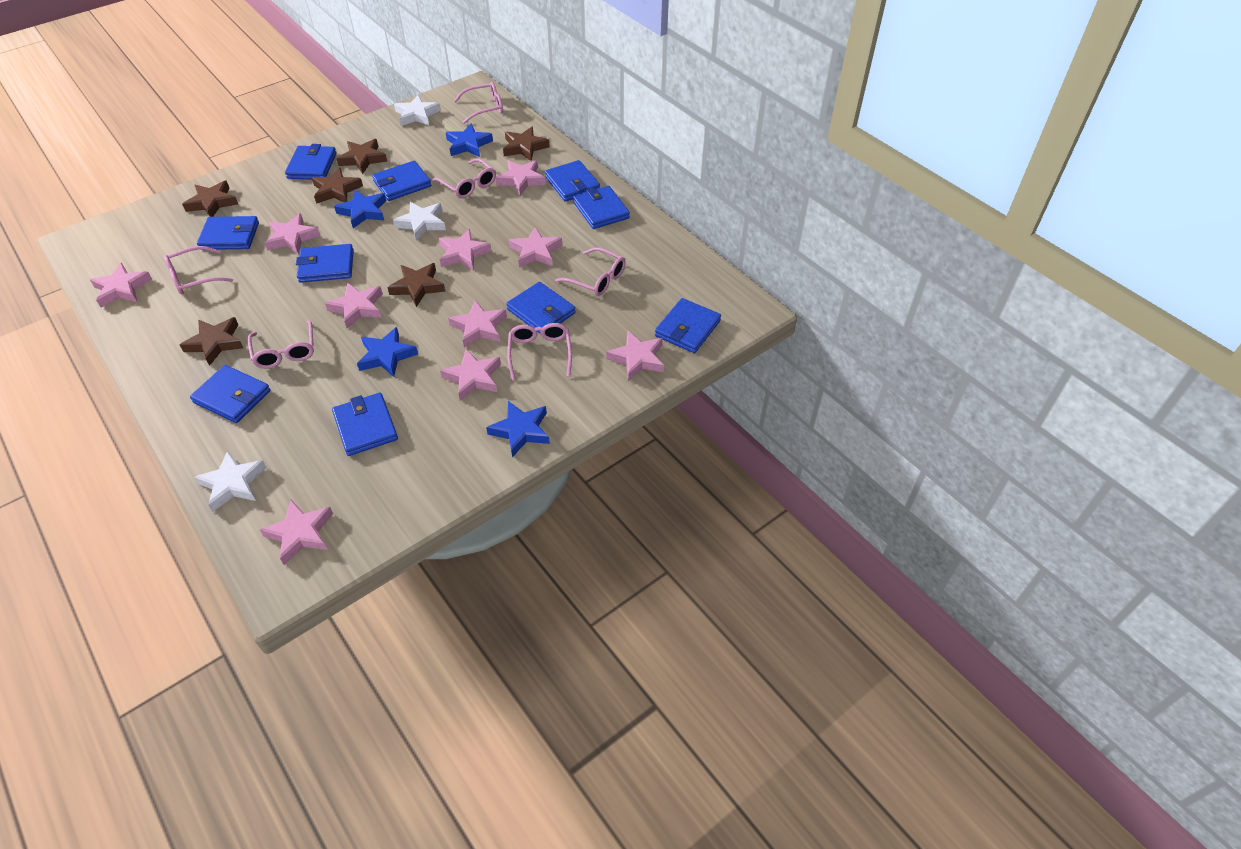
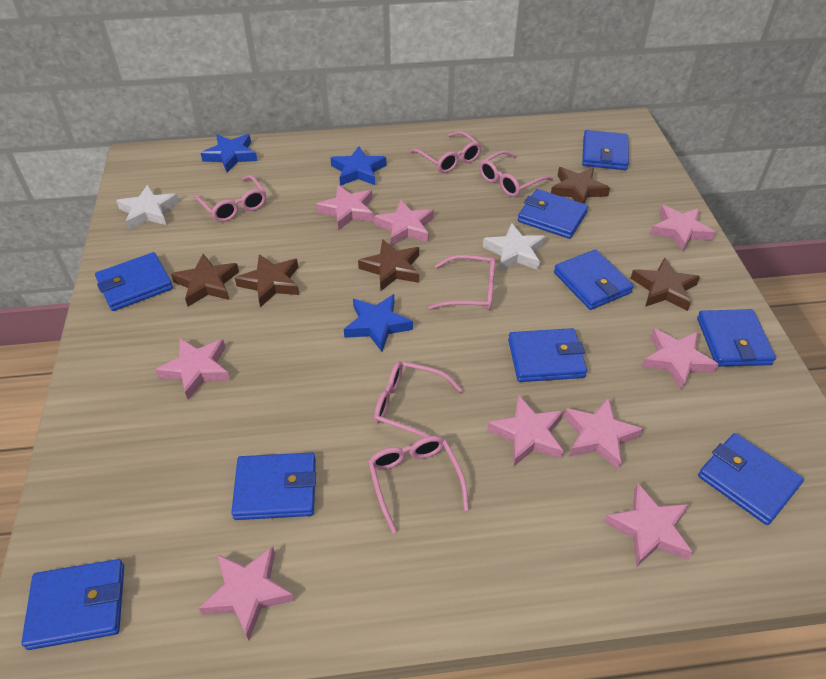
blue star: 4 -> 3
blue wallet: 10 -> 9
brown star: 6 -> 5
pink star: 10 -> 9
white star: 3 -> 2

